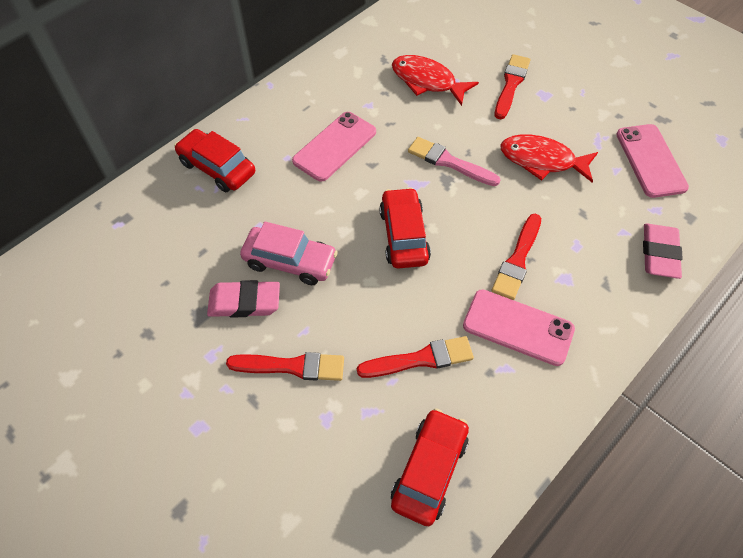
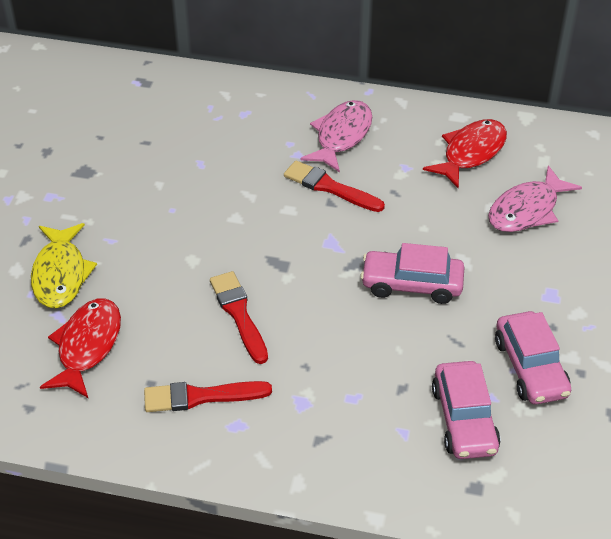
pink brush: 1 -> 0
pink car: 1 -> 3
pink eraser: 2 -> 0
pink fish: 0 -> 2
pink phone: 3 -> 0
red brush: 4 -> 3
red car: 3 -> 0
yellow fish: 0 -> 1

